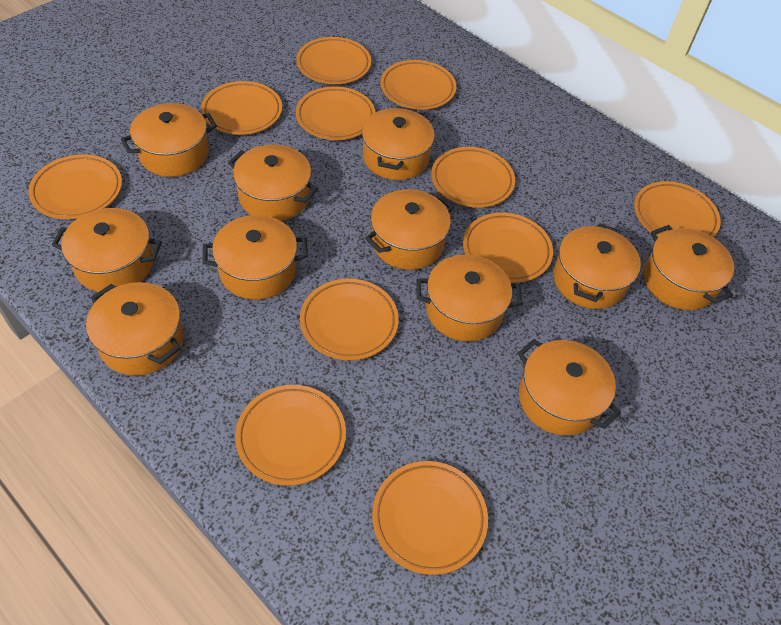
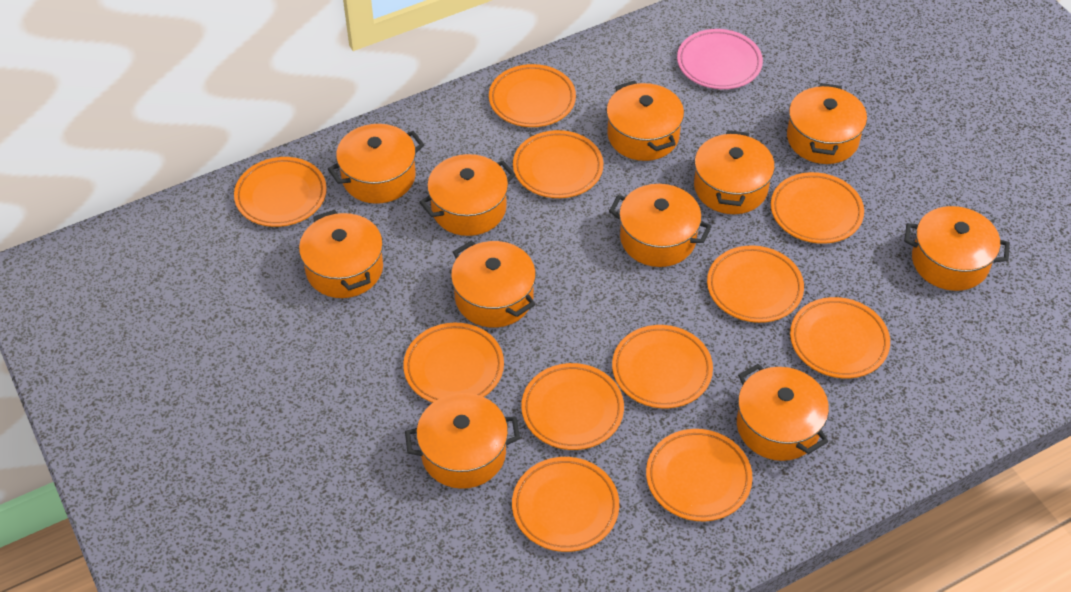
pink plate: 0 -> 1

